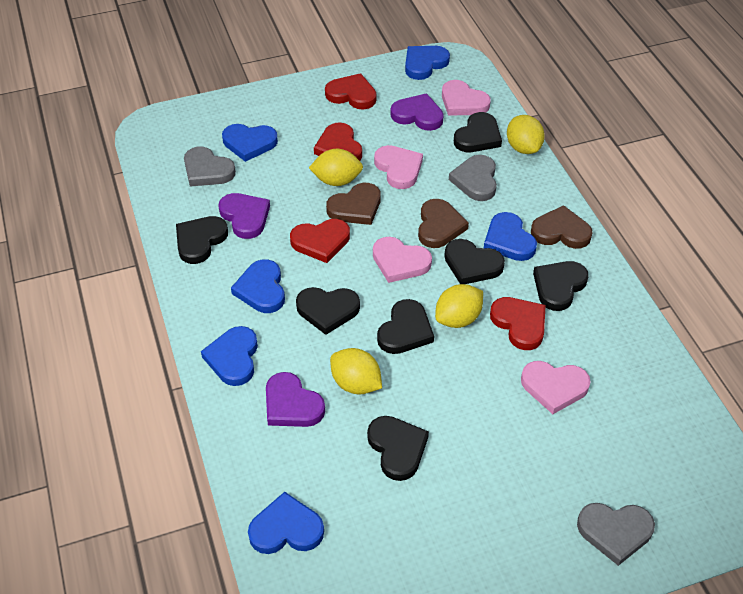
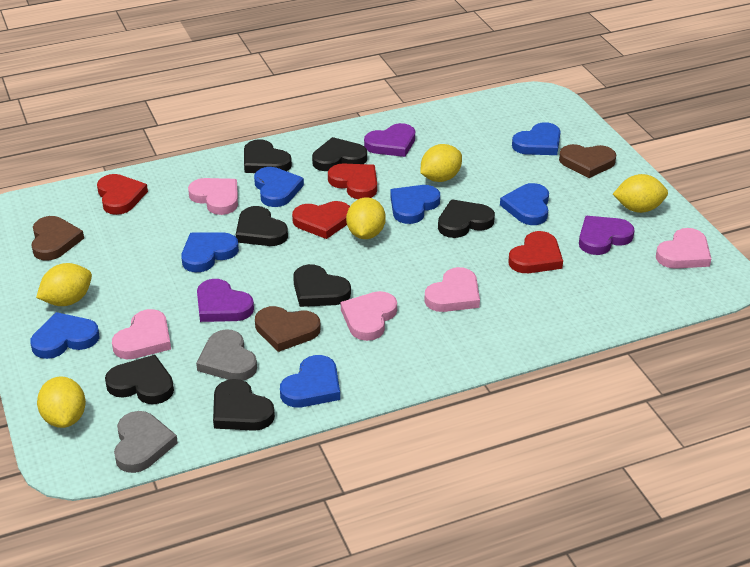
blue heart: 6 -> 7
grey heart: 3 -> 2
pink heart: 4 -> 5
yellow lemon: 4 -> 5

